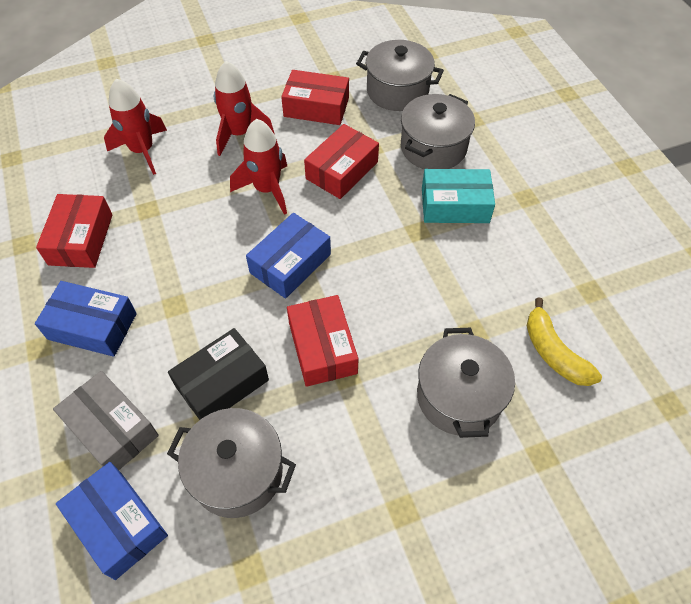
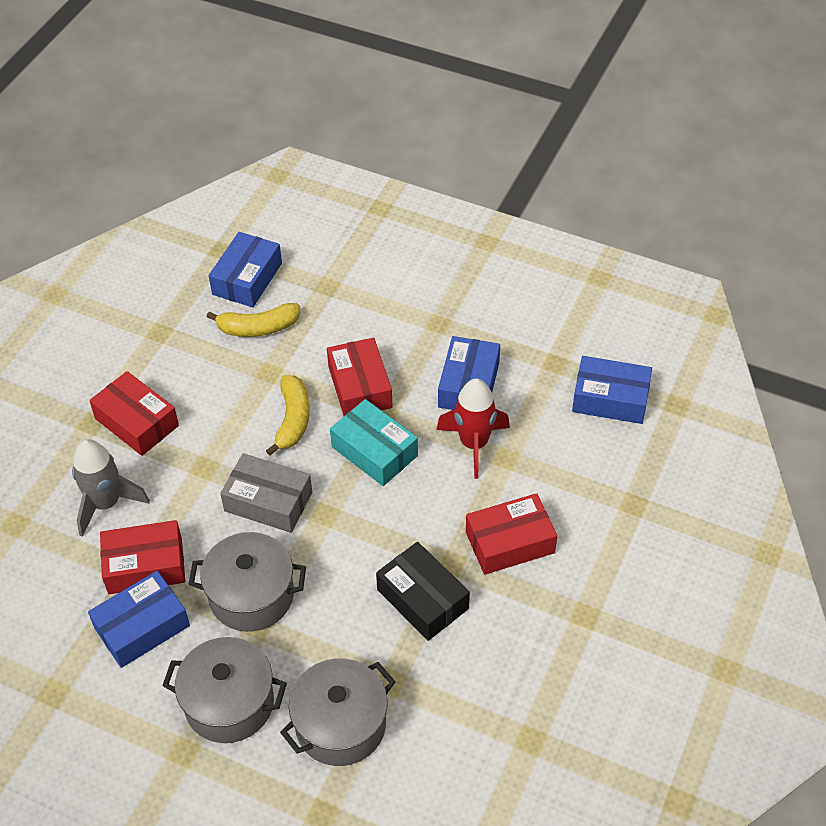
blue box: 3 -> 4
grey pot: 4 -> 3
grey rocket: 0 -> 1
red rocket: 3 -> 1
yellow banana: 1 -> 2

